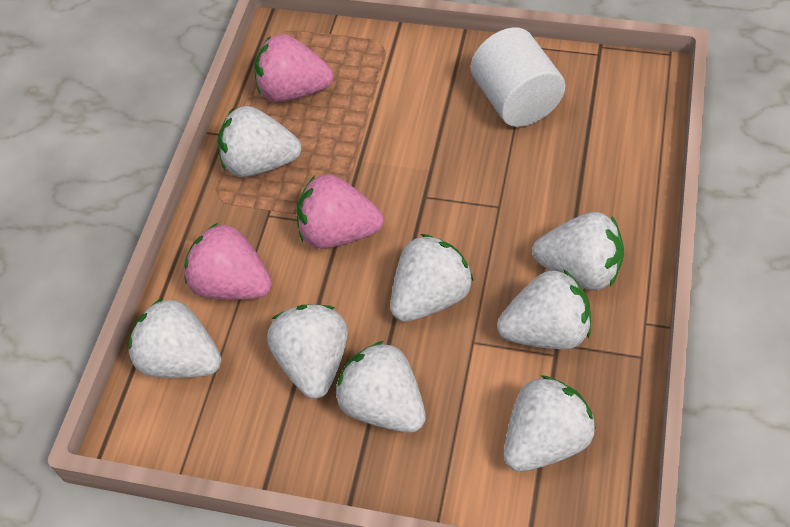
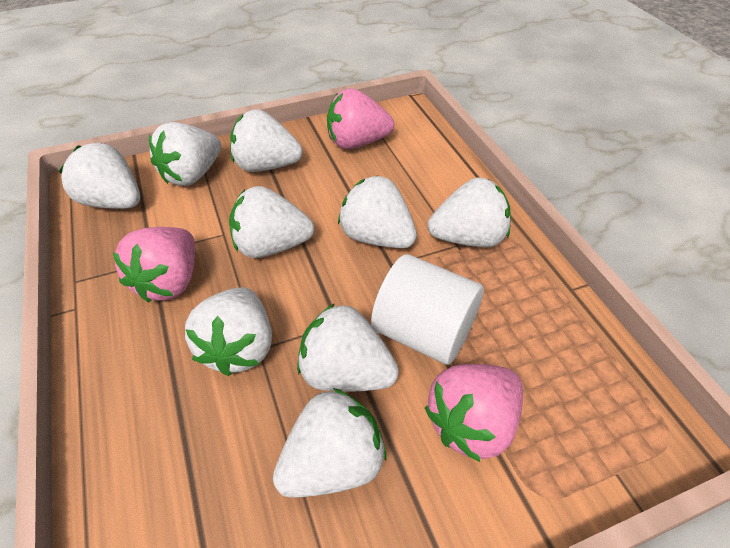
white strawberry: 8 -> 9

